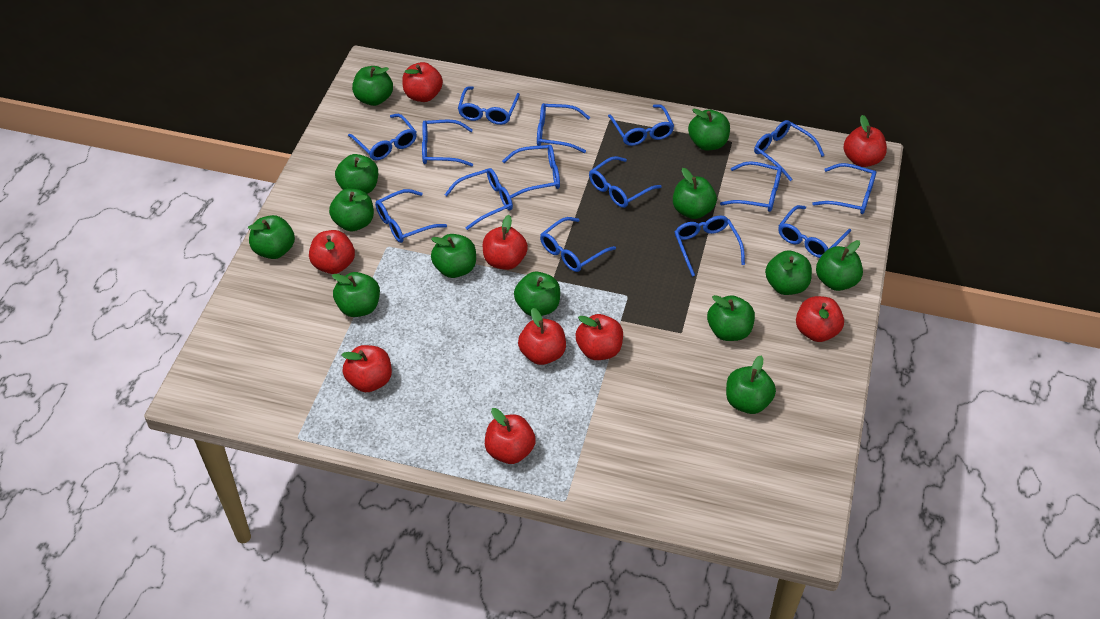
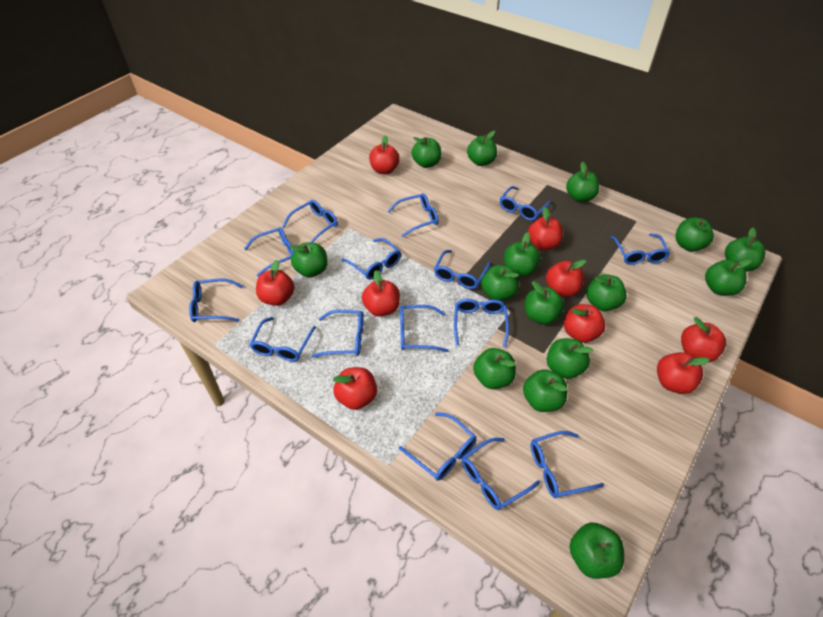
green apple: 13 -> 15

